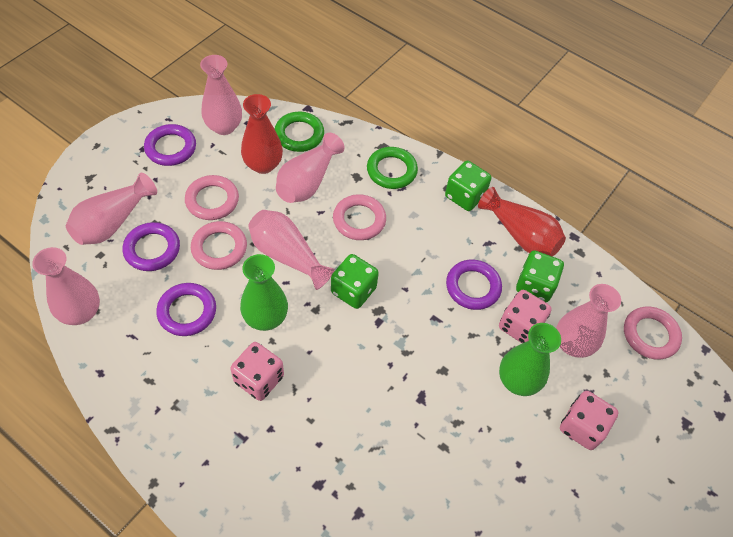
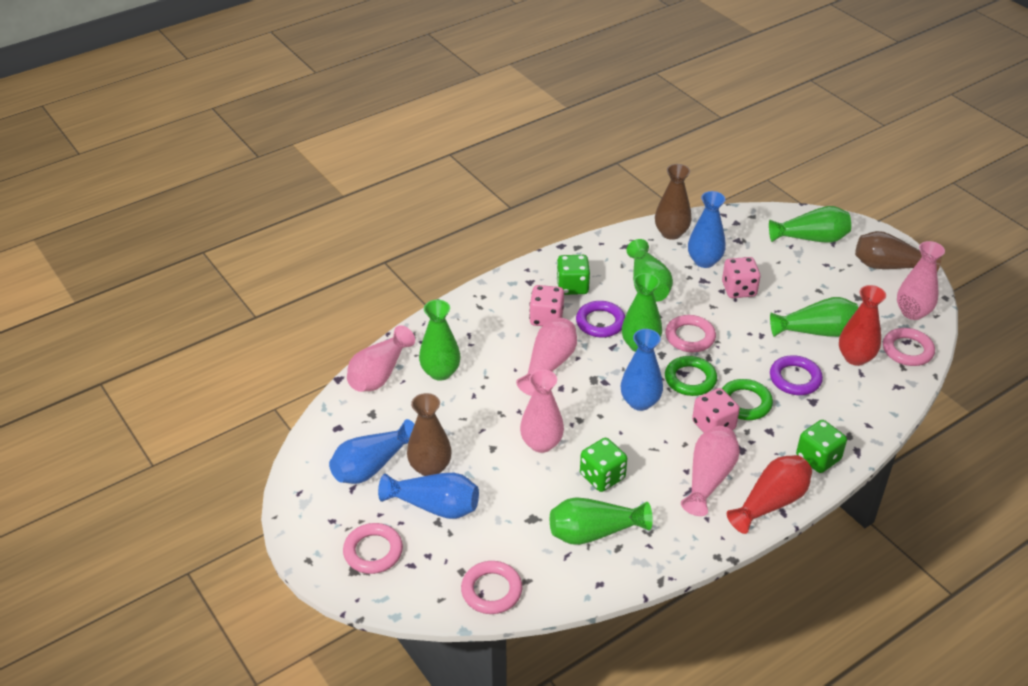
blue vase: 0 -> 4
brown vase: 0 -> 3
green vase: 2 -> 6
pink vase: 6 -> 5
purple ring: 4 -> 2

